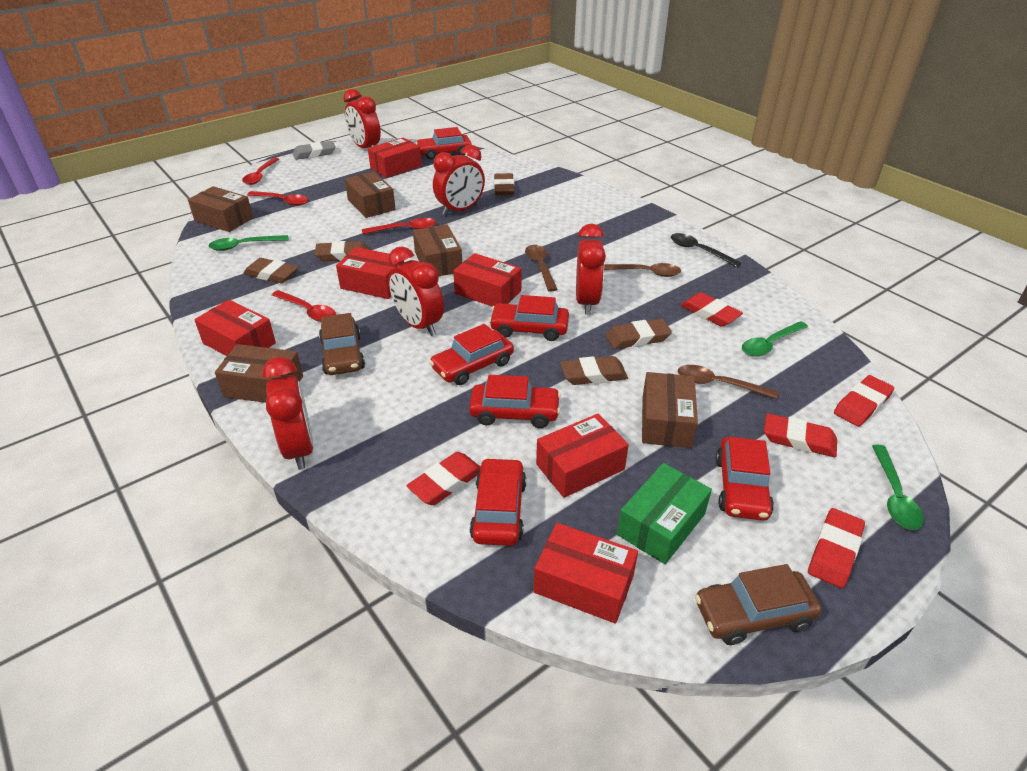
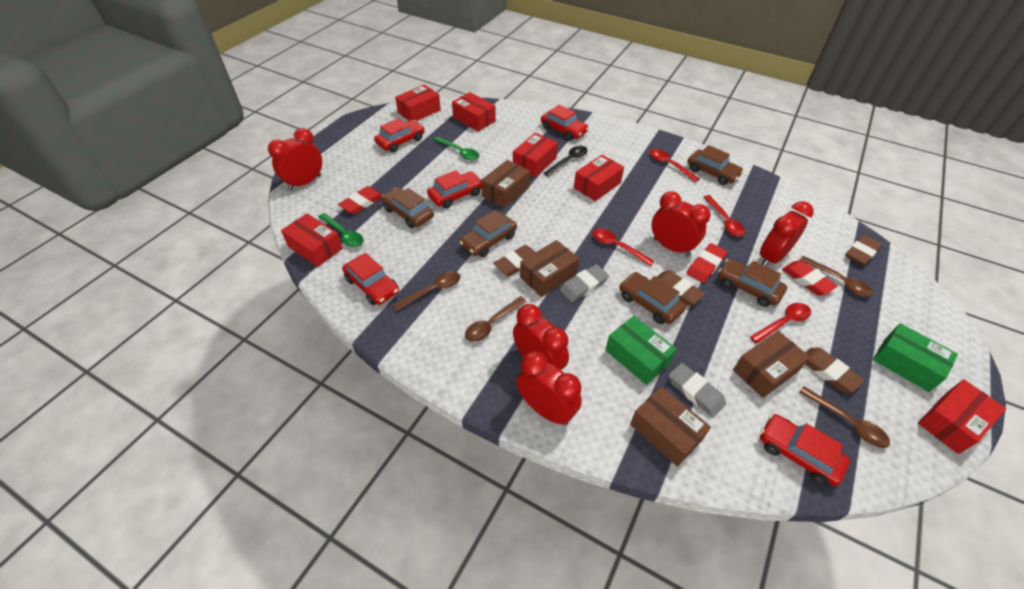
brown box: 5 -> 4
brown car: 2 -> 5
brown eraser: 5 -> 4
brown spoon: 3 -> 4
green box: 1 -> 2
green spoon: 3 -> 2
grey eraser: 1 -> 2
red car: 6 -> 5
red eraser: 5 -> 3

